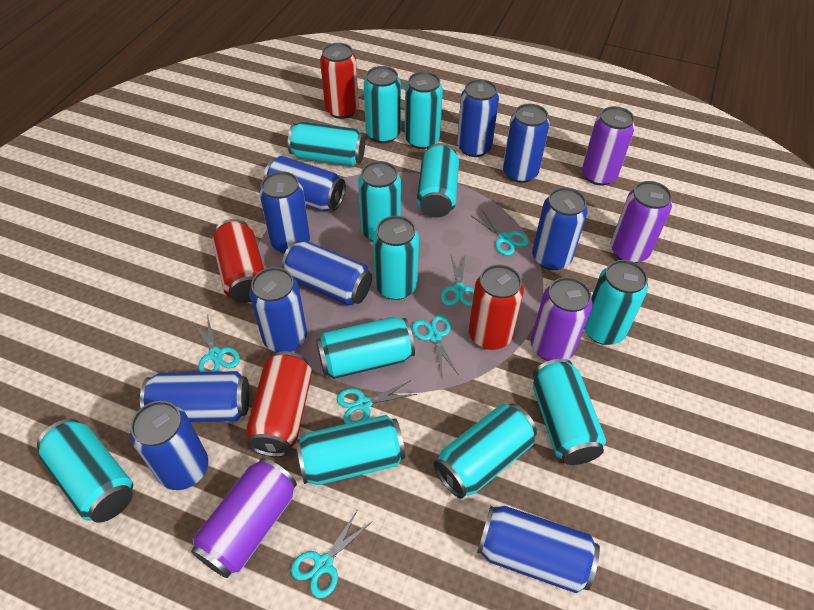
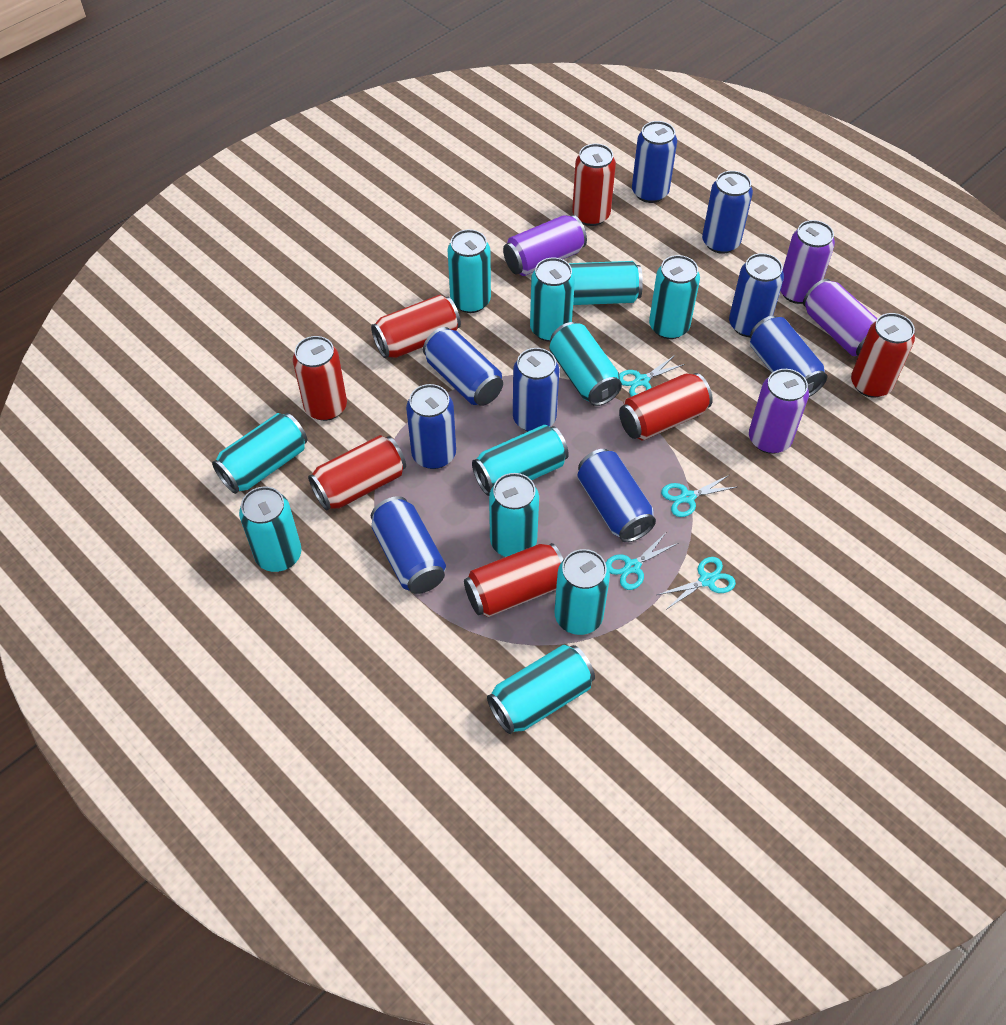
blue can: 10 -> 9
red can: 4 -> 7
turquoise can: 12 -> 11
turquoise scissors: 6 -> 4

